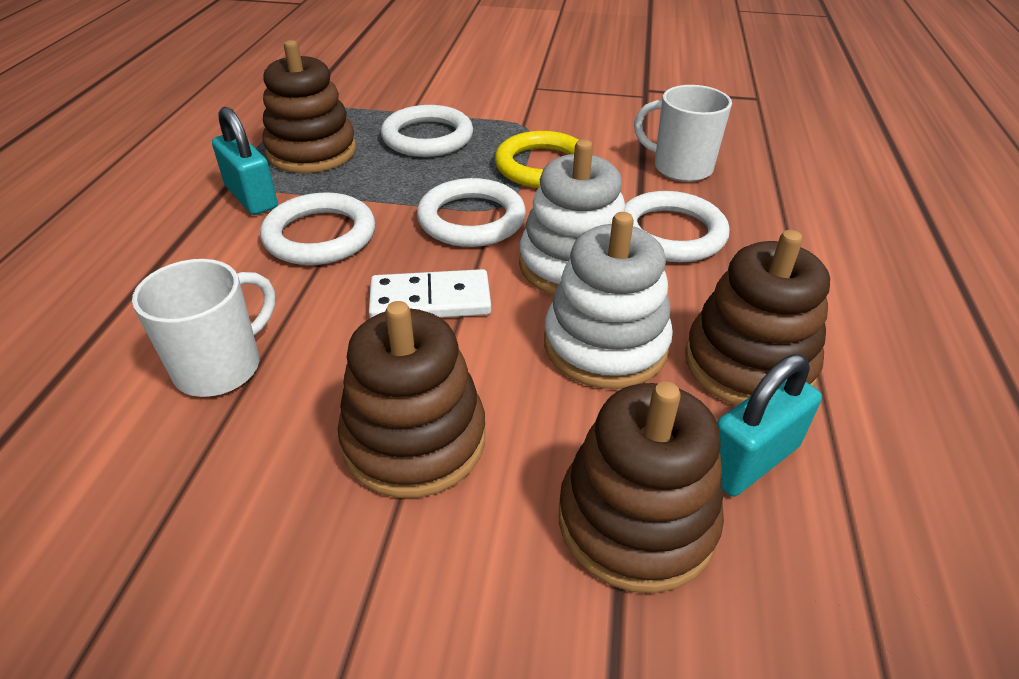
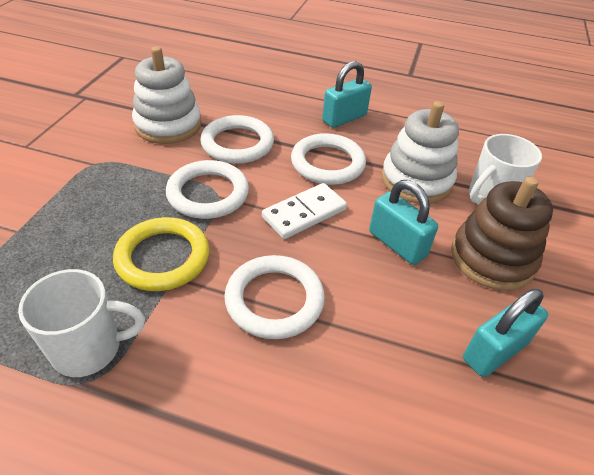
brown stacking toy: 4 -> 1
turquoise padlock: 2 -> 3

